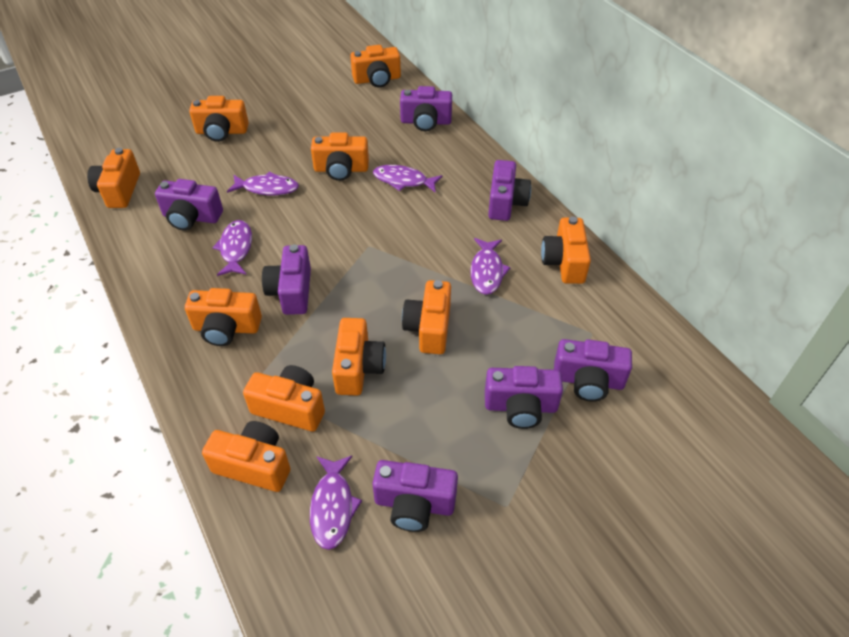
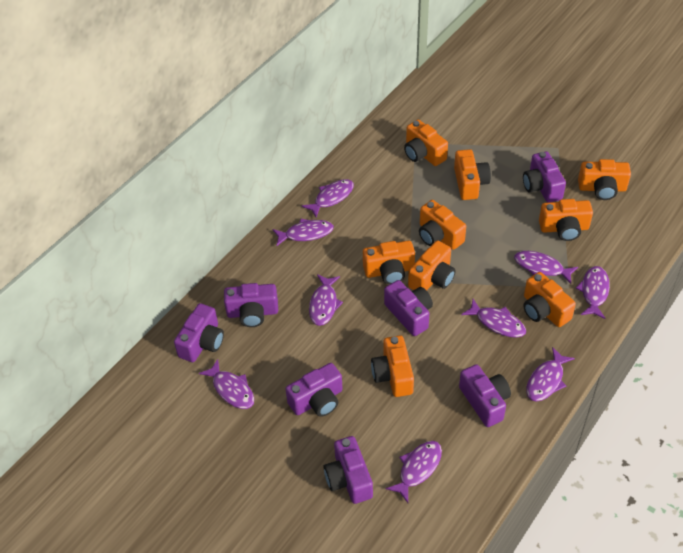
orange camera: 10 -> 9
purple fish: 5 -> 9

